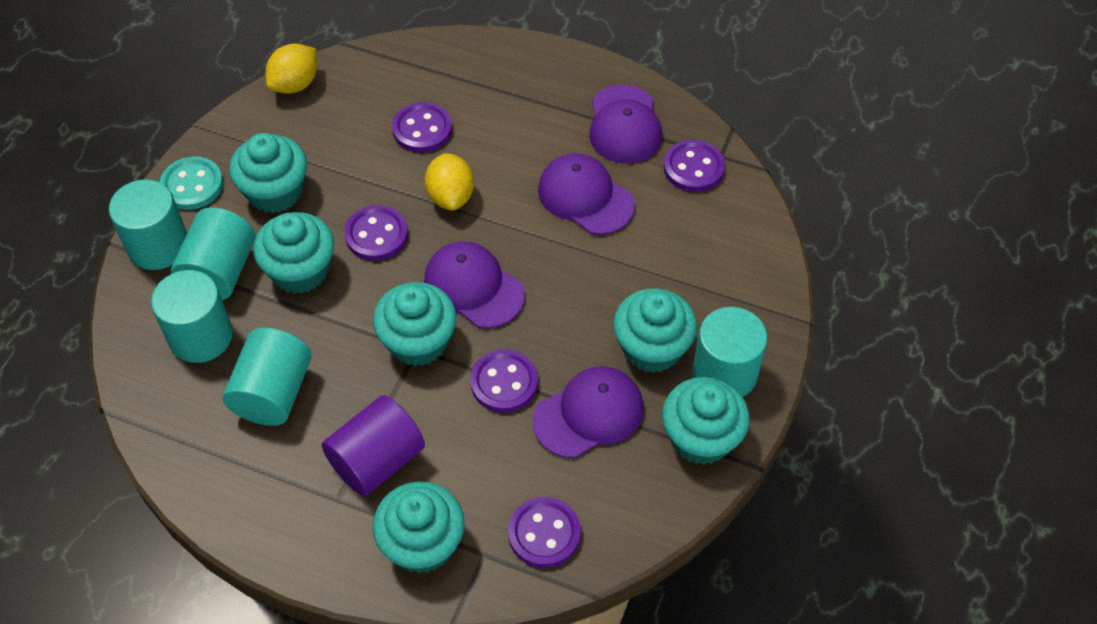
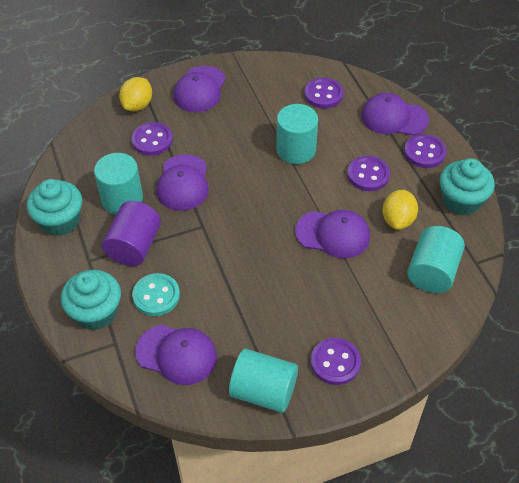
purple cap: 4 -> 5
turquoise cupcake: 6 -> 3
turquoise cylinder: 5 -> 4

